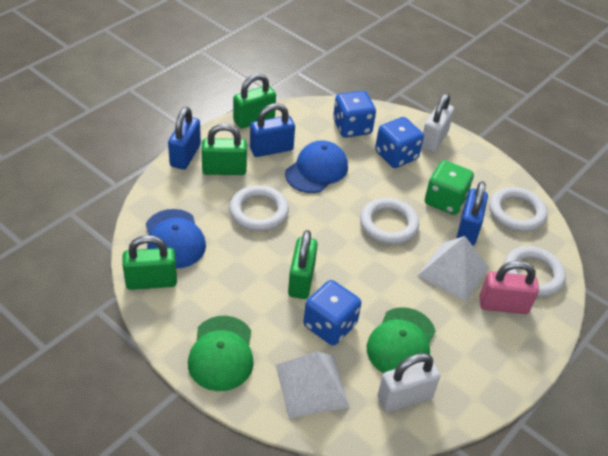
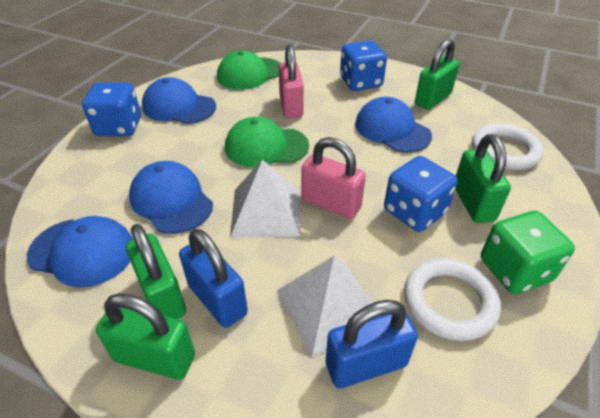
blue cap: 2 -> 4
blue padlock: 3 -> 2
pink padlock: 1 -> 2
white padlock: 2 -> 0
white ring: 4 -> 2

